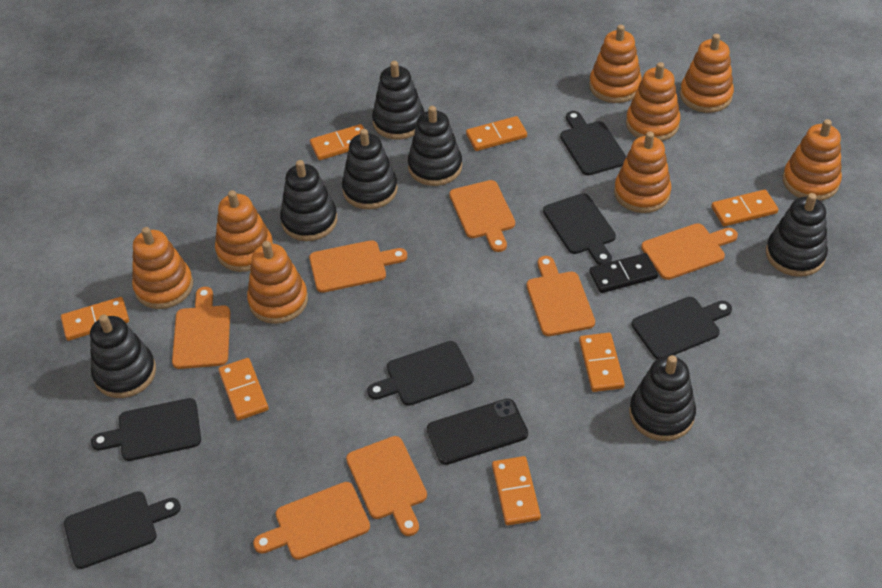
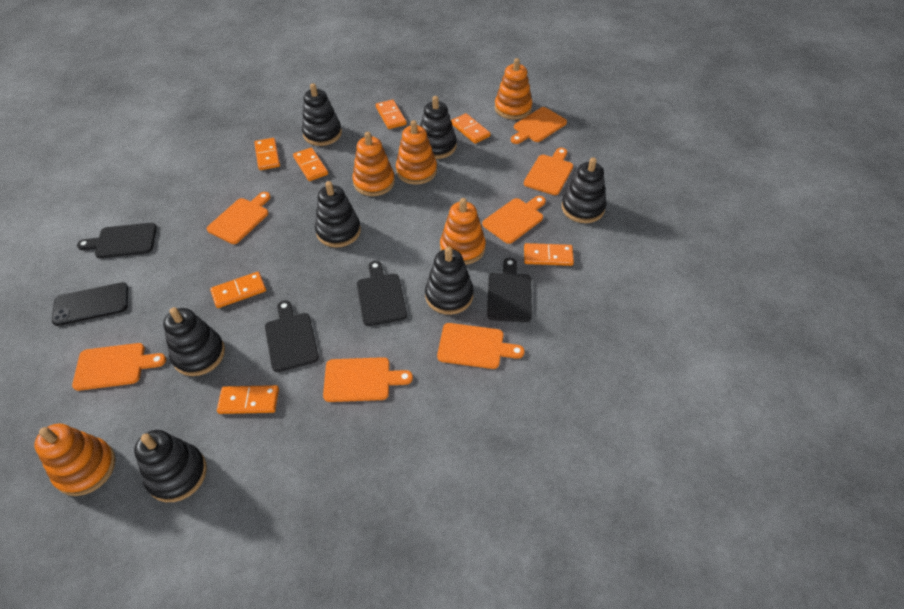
black cutting board: 6 -> 4
black domino: 1 -> 0
orange stacking toy: 8 -> 5

